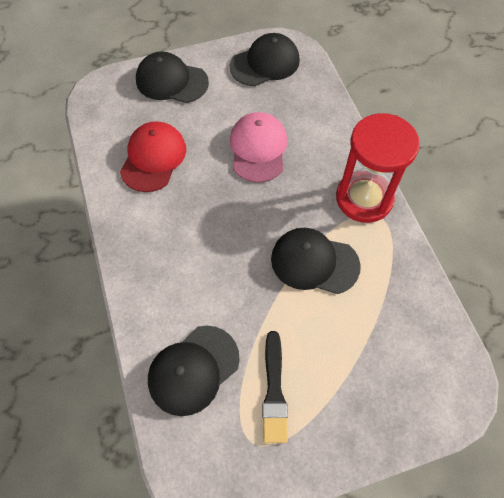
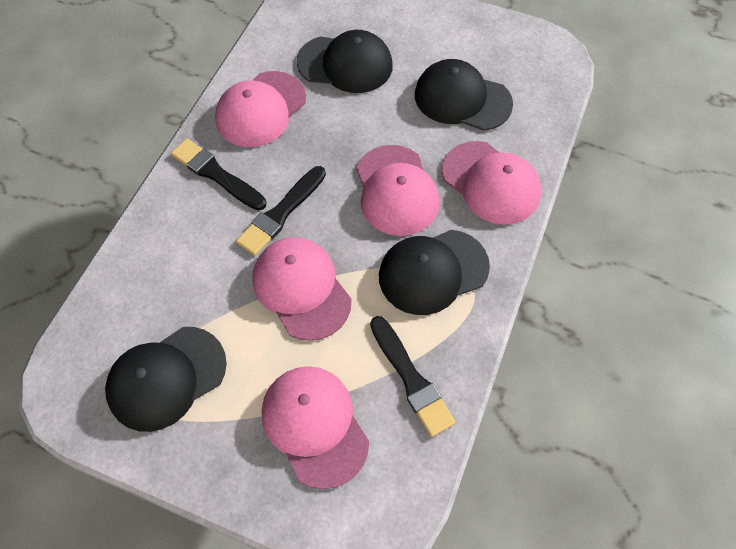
black brush: 1 -> 3
pink cap: 1 -> 5
red cap: 1 -> 0
red hourglass: 1 -> 0

